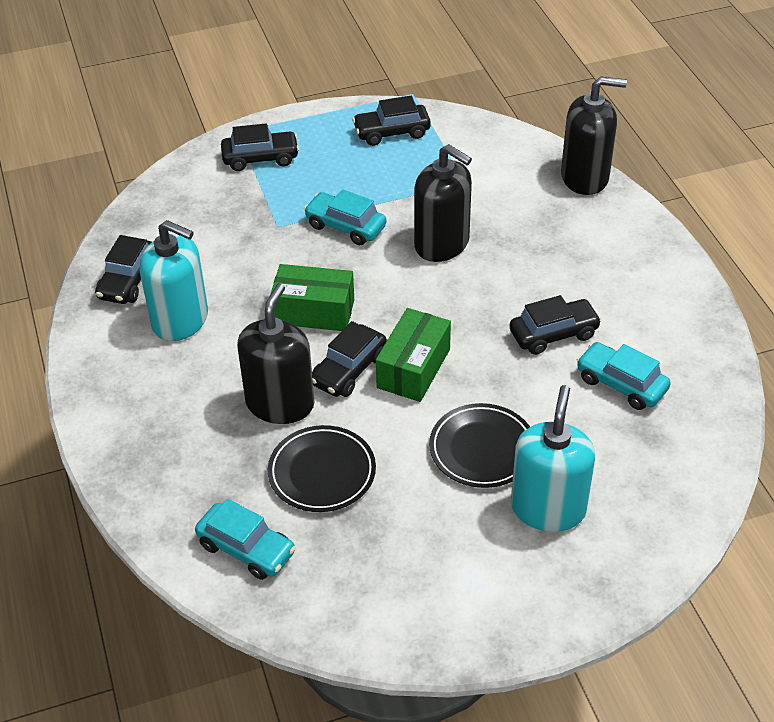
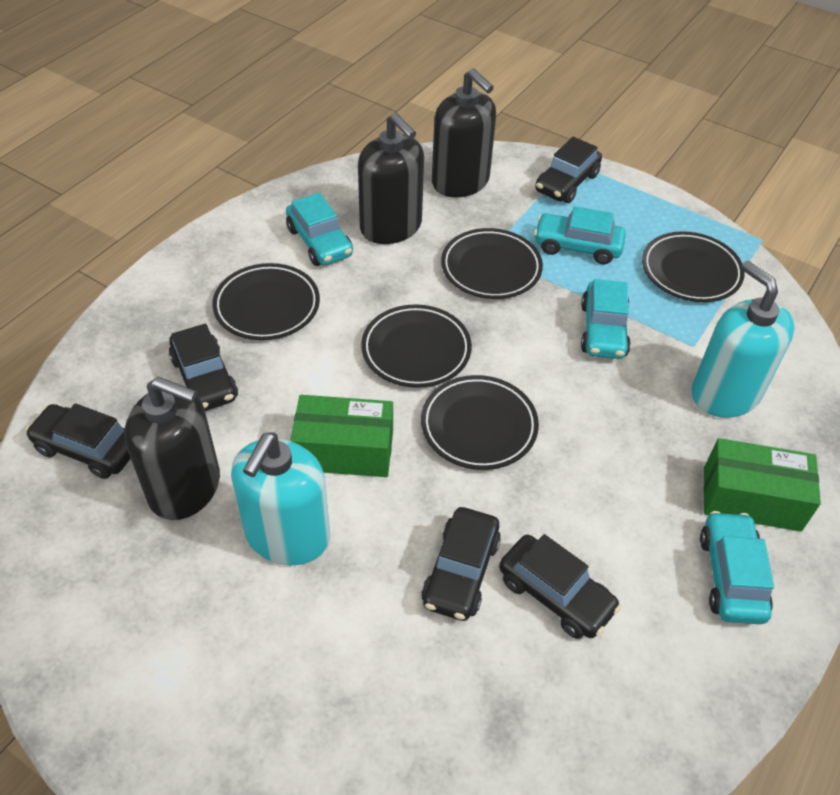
black plate: 2 -> 5
turquoise car: 3 -> 4

